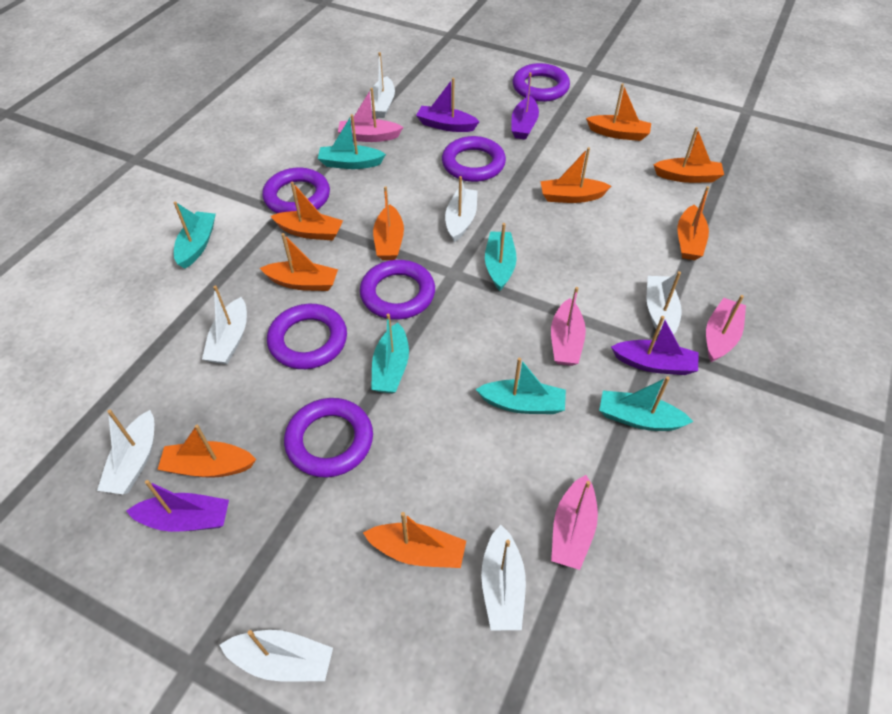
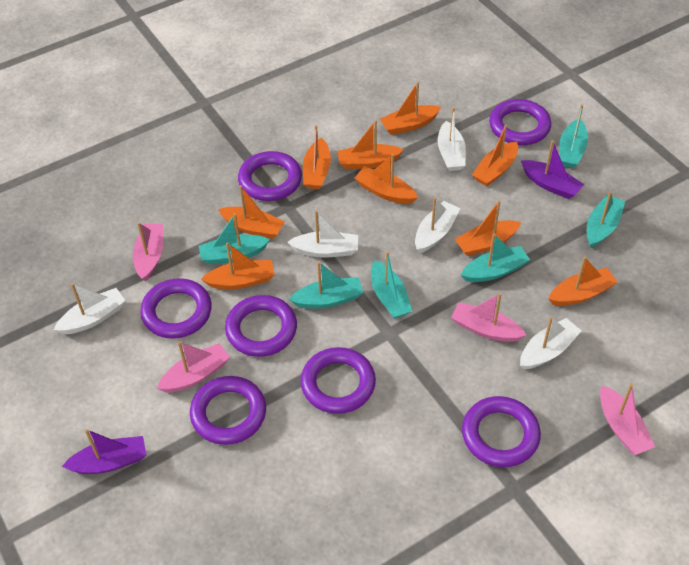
purple boat: 4 -> 2
purple ring: 6 -> 7
white boat: 7 -> 5

